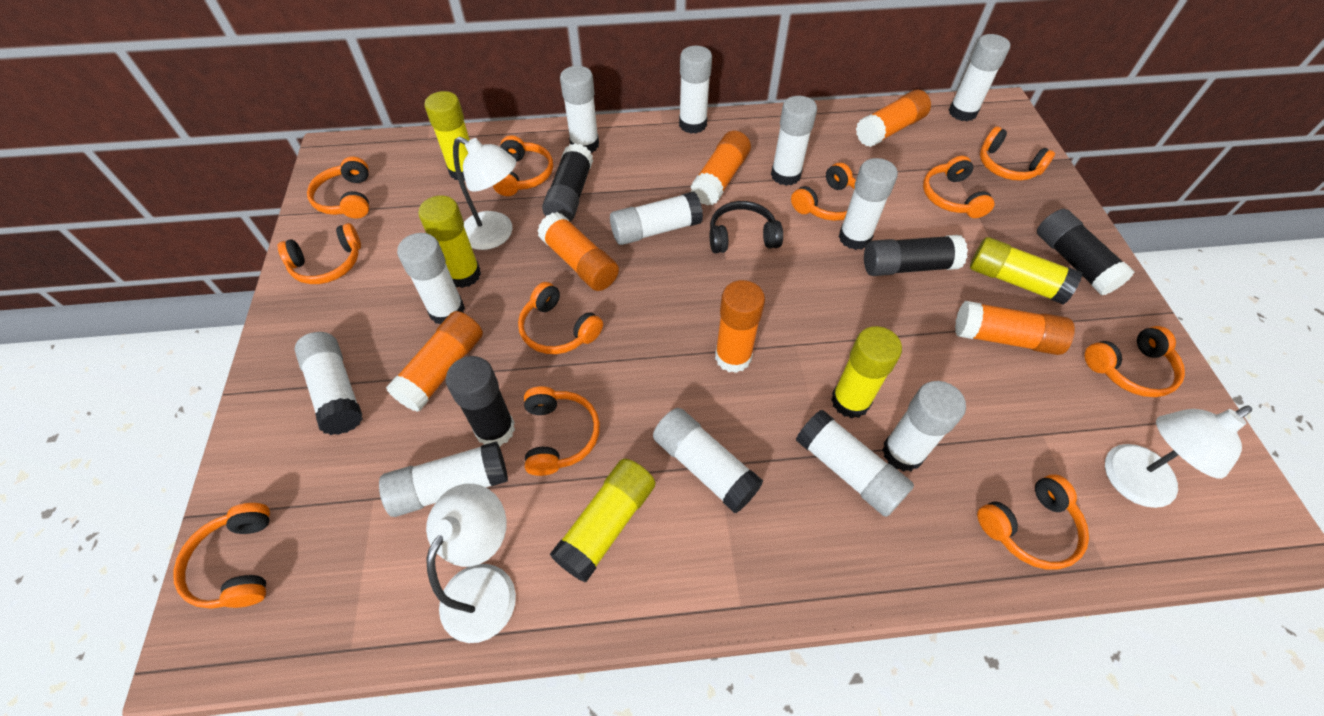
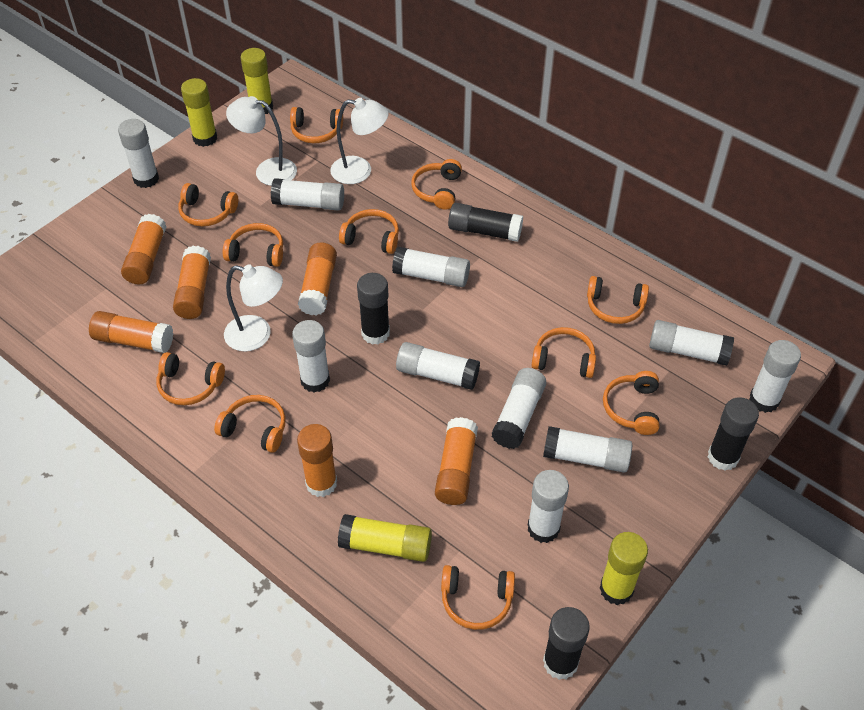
black headphones: 1 -> 0
white glue stick: 12 -> 10
yellow glue stick: 5 -> 4

